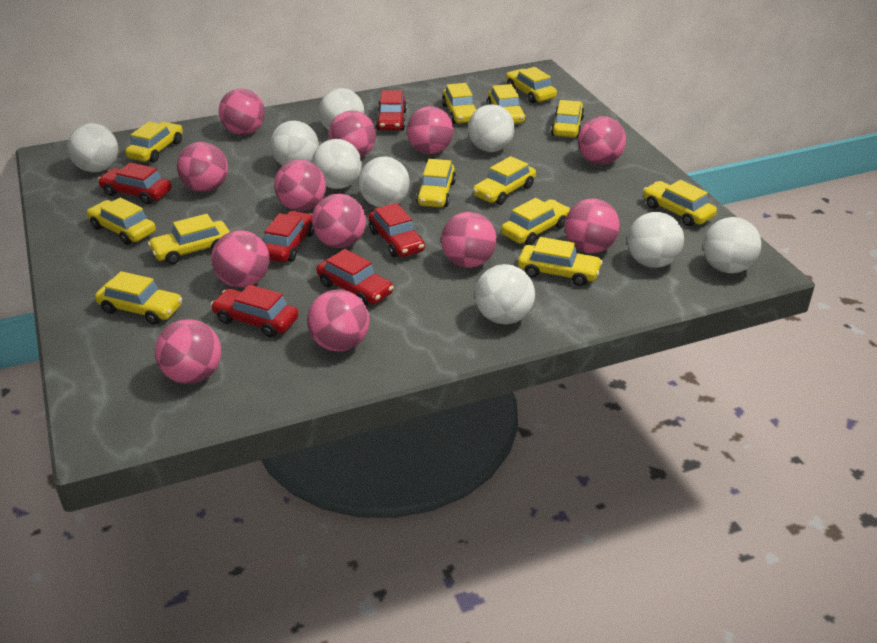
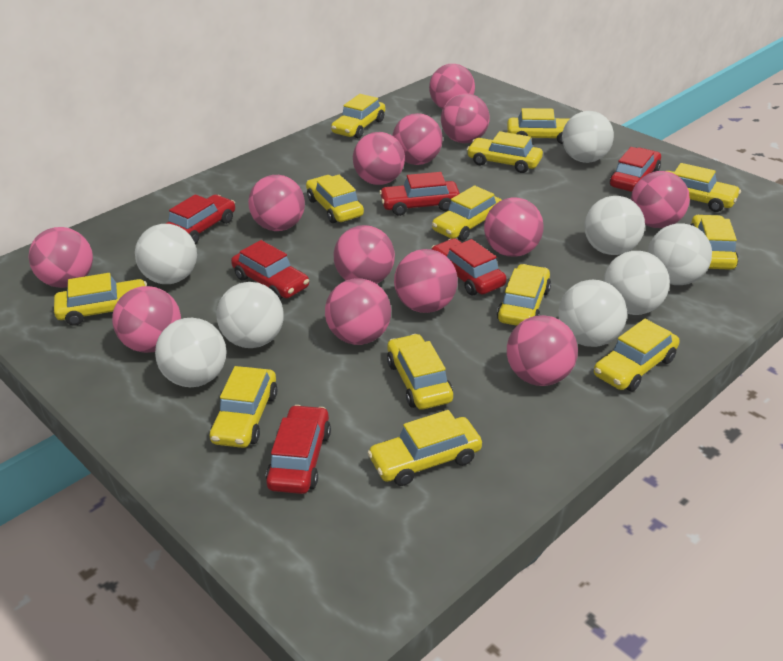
pink ball: 12 -> 13
white ball: 9 -> 8

